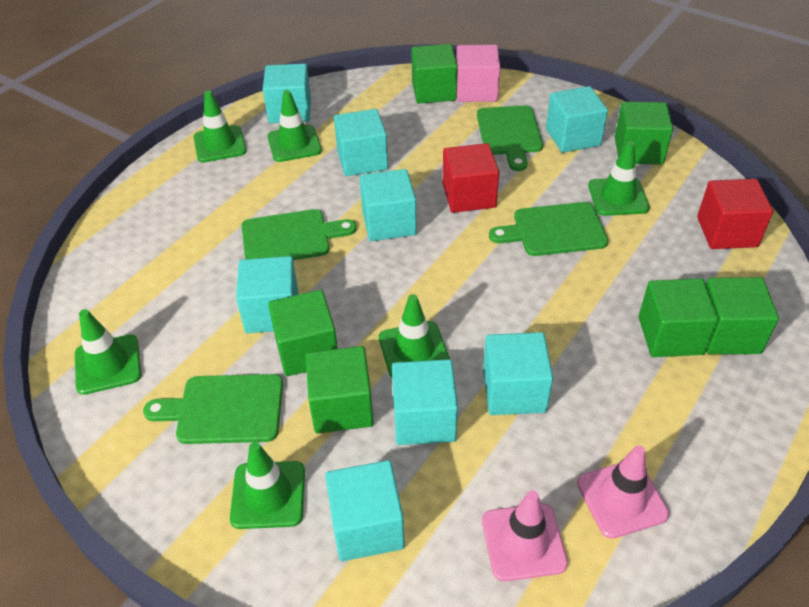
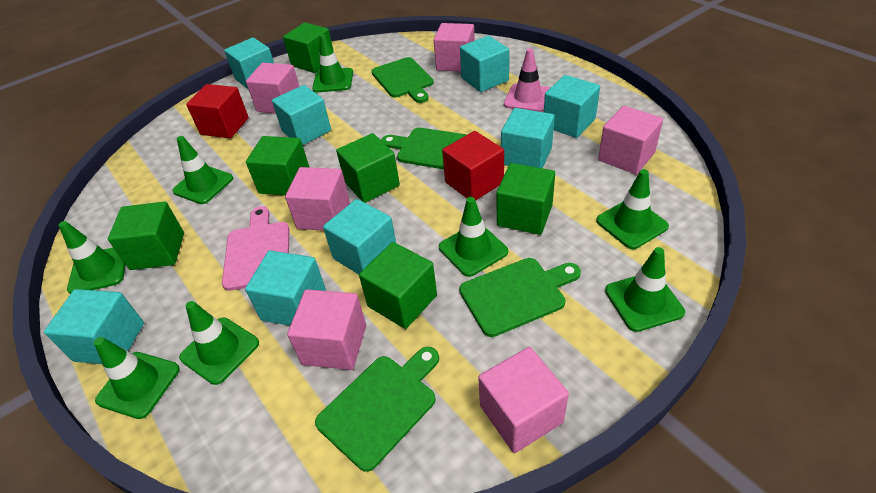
green traffic cone: 6 -> 8
pink cube: 1 -> 6
pink cutting board: 0 -> 1
pink traffic cone: 2 -> 1

